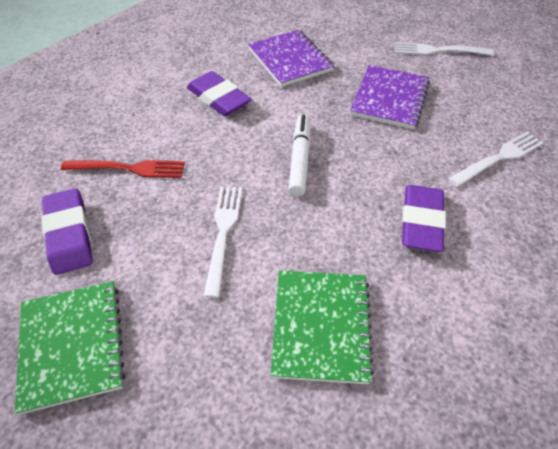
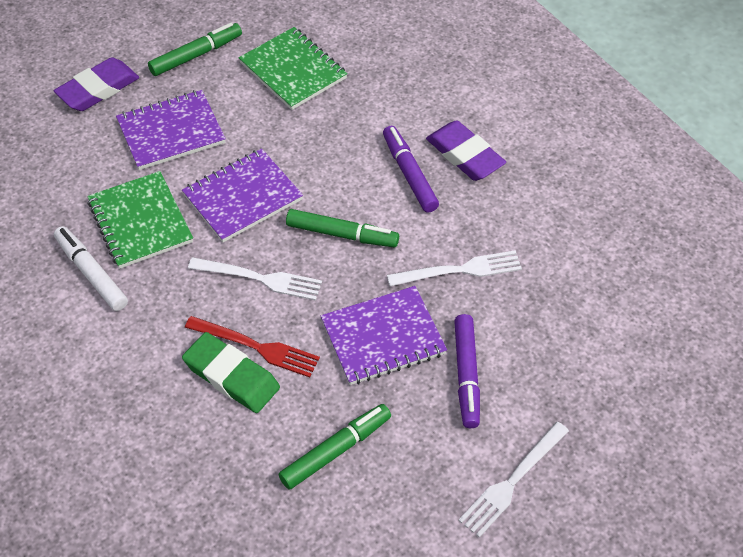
green eraser: 0 -> 1
green marker: 0 -> 3
purple eraser: 3 -> 2
purple marker: 0 -> 2
purple notebook: 2 -> 3

